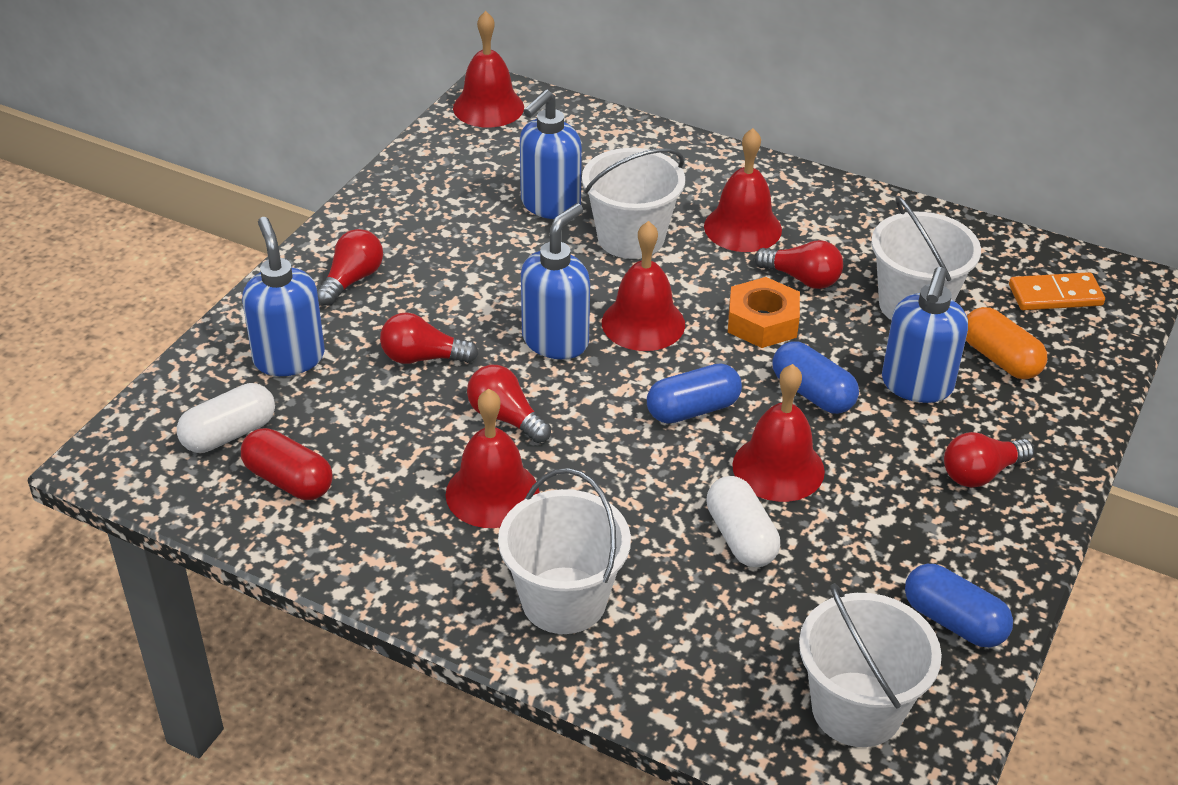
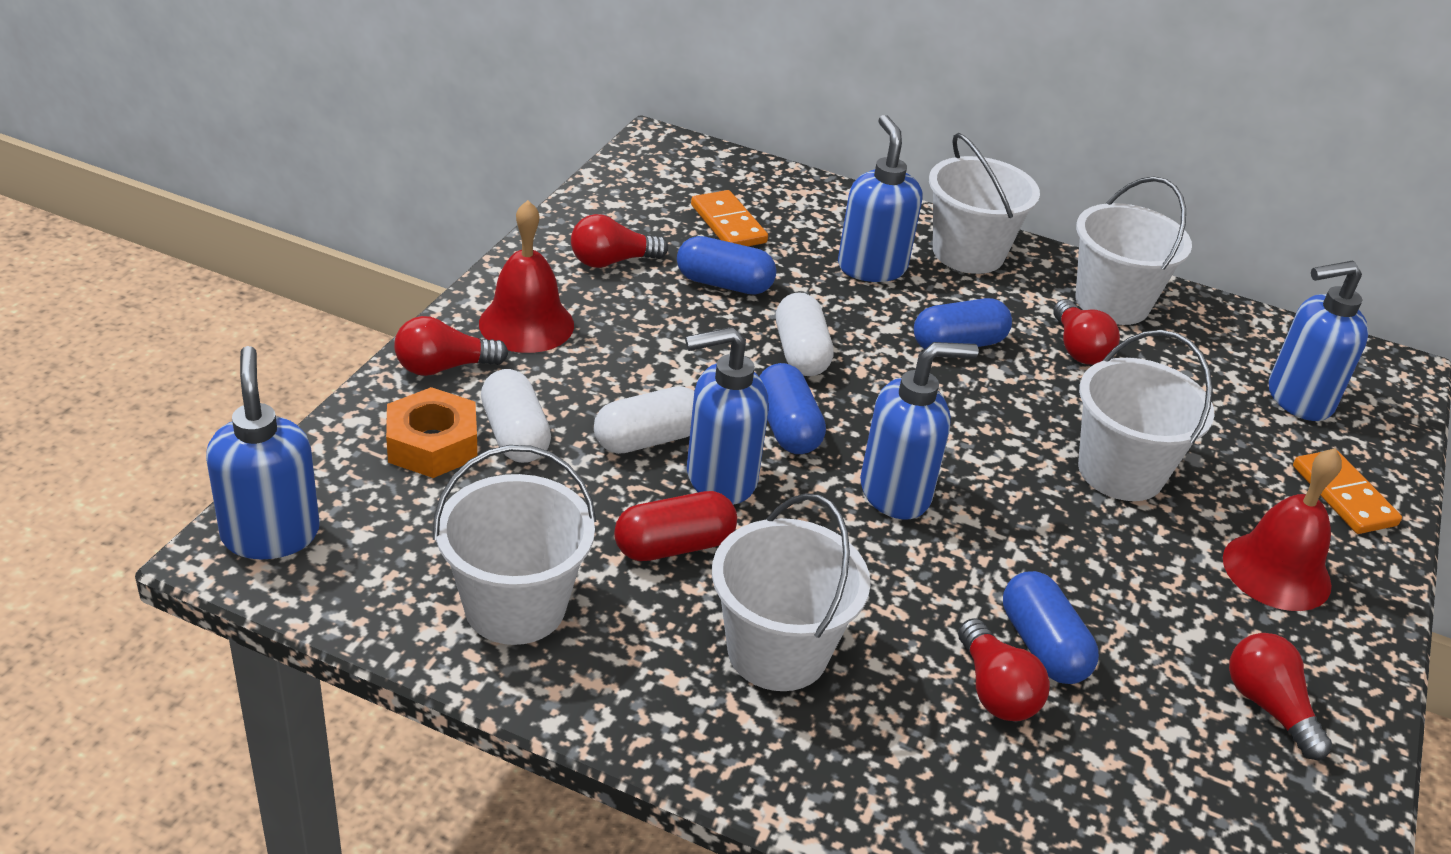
blue capsule: 3 -> 4
blue soap dispenser: 4 -> 5
orange capsule: 1 -> 0
orange domino: 1 -> 2
red bell: 5 -> 2
white bucket: 4 -> 5
white capsule: 2 -> 3

